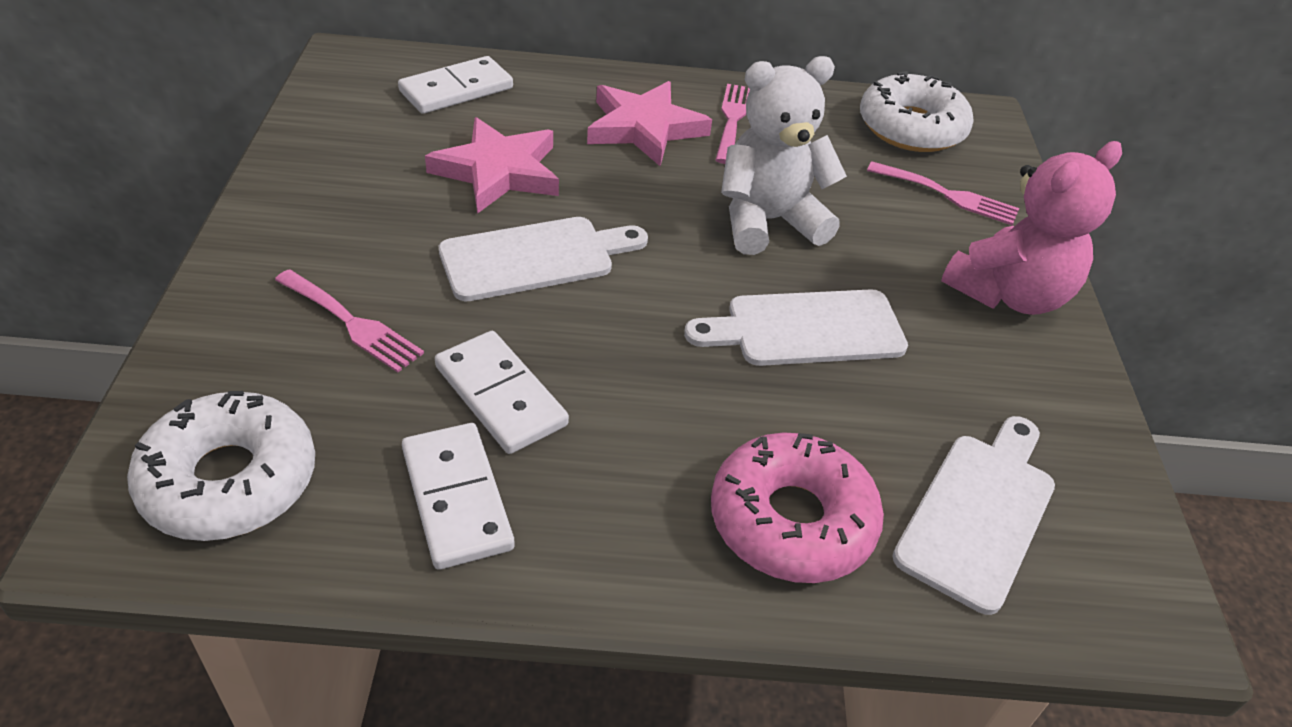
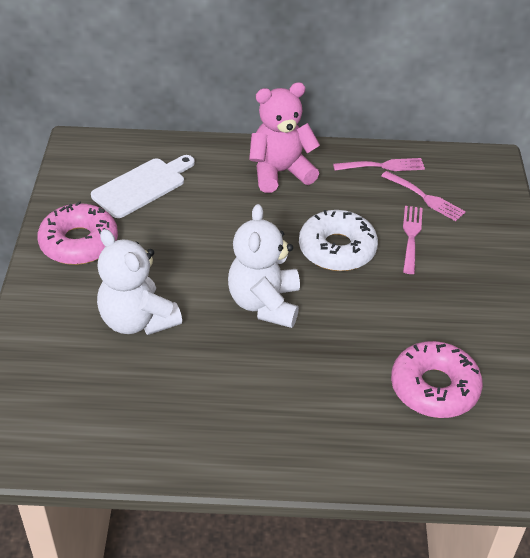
pink donut: 1 -> 2
pink star: 2 -> 0
white cutting board: 3 -> 1
white domino: 3 -> 0
white donut: 2 -> 1
white teddy bear: 1 -> 2

